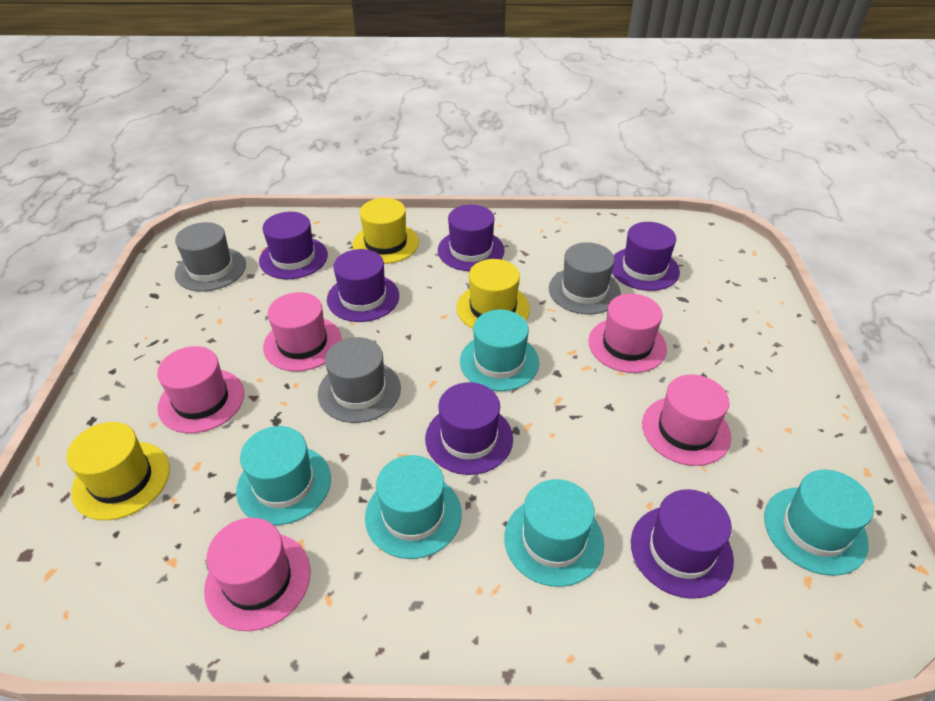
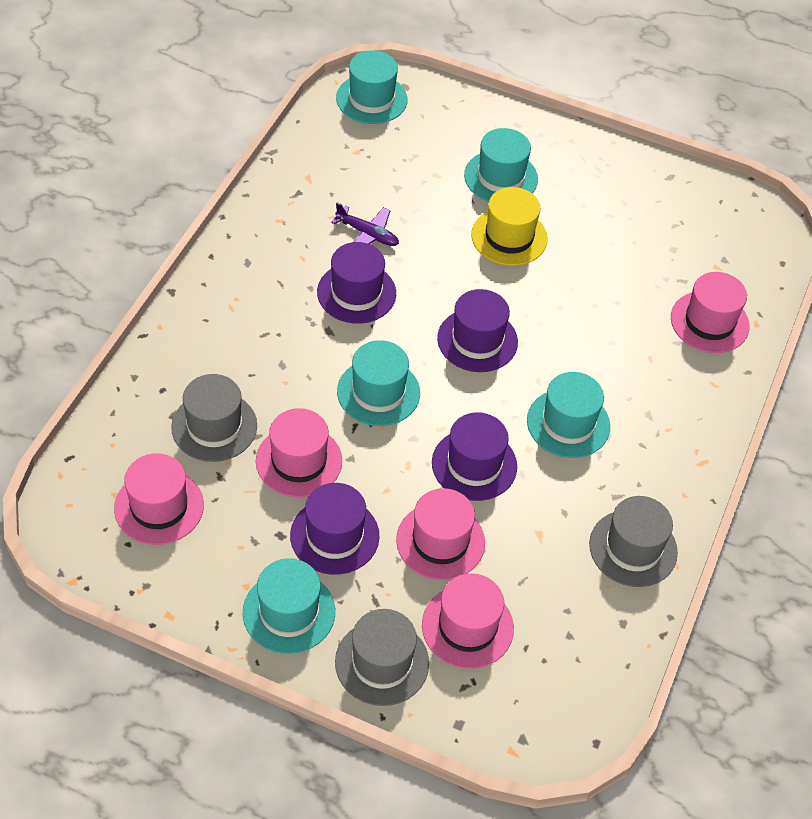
purple hat: 6 -> 4
purple plane: 0 -> 1
yellow hat: 3 -> 1

